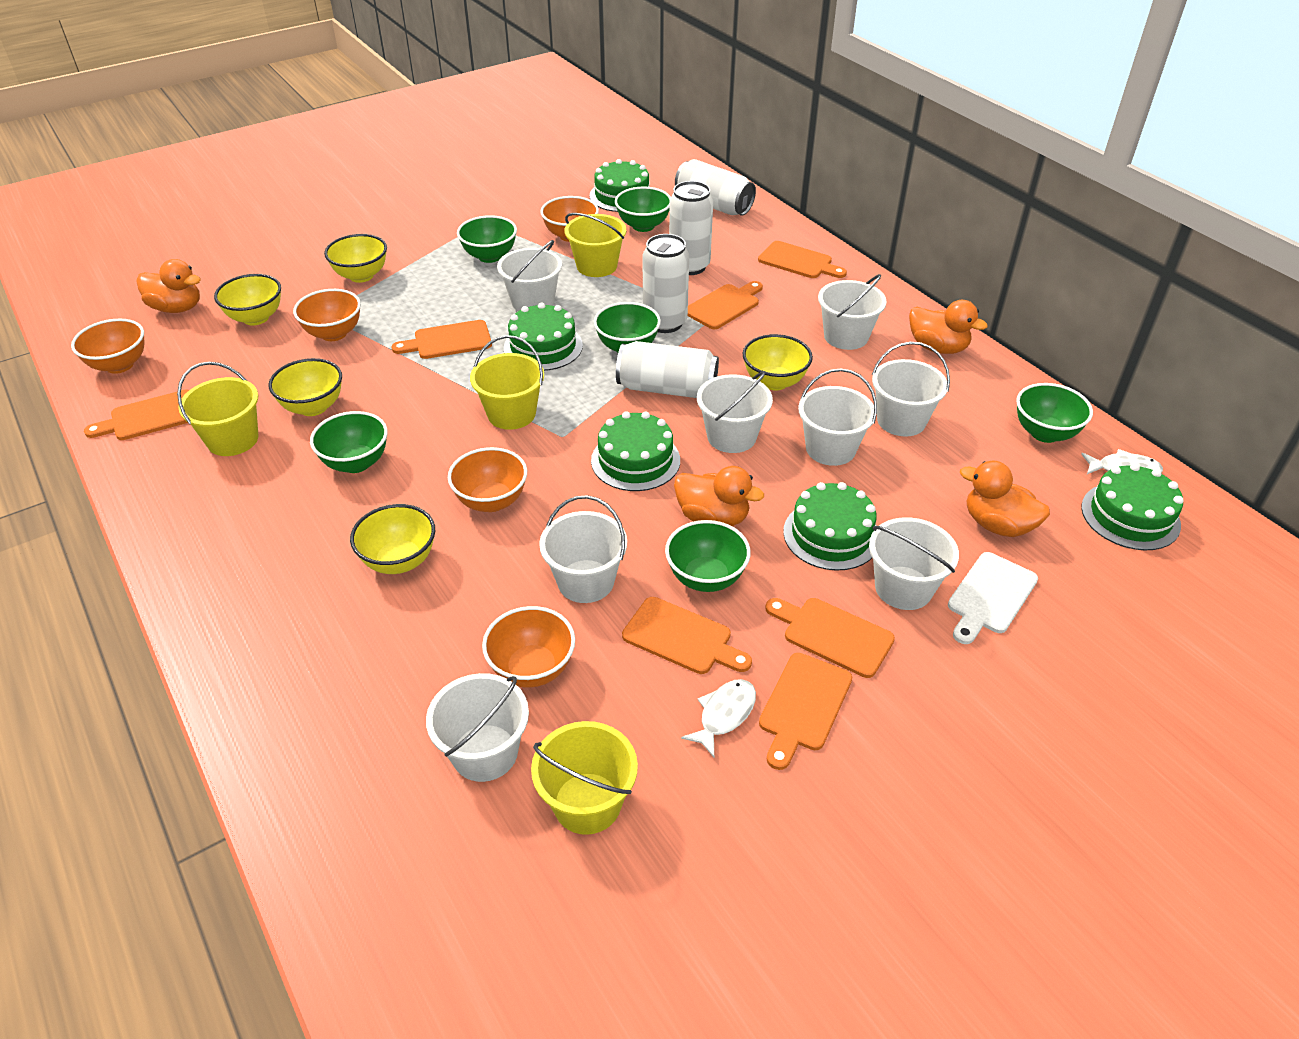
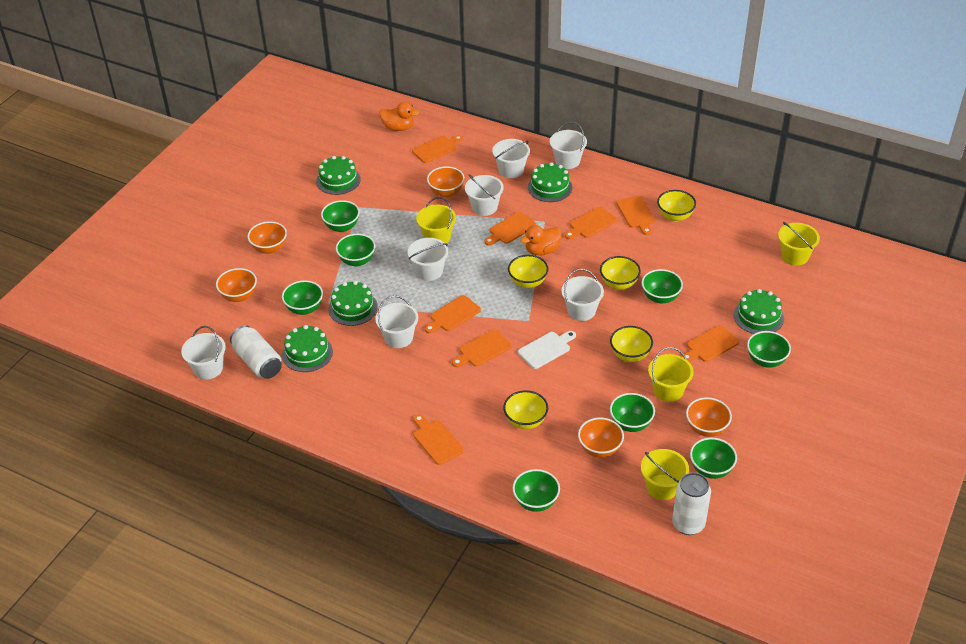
green bowl: 6 -> 8
orange cutting board: 7 -> 8
orange duck: 4 -> 2
white bucket: 8 -> 7
white can: 4 -> 2
white fish: 2 -> 0

